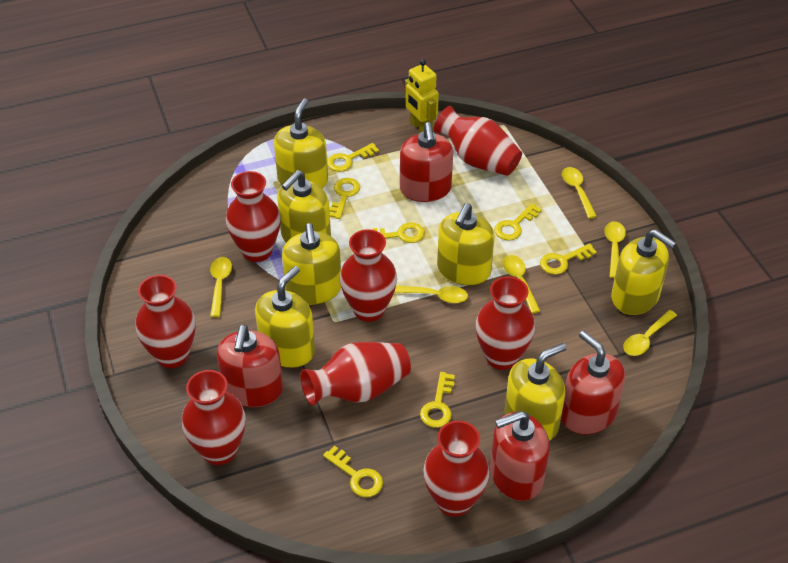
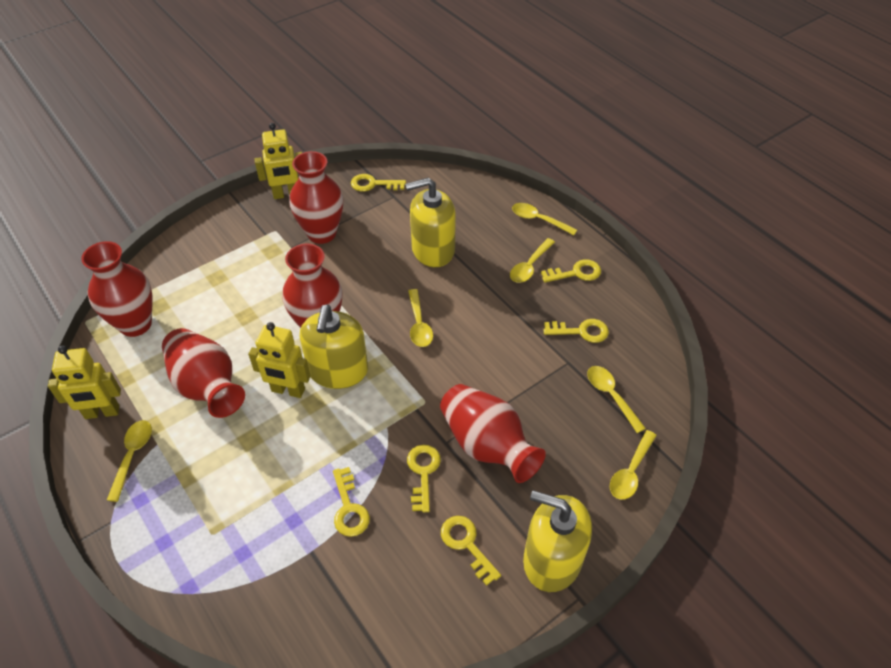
red soap dispenser: 4 -> 0
red vase: 8 -> 5
yellow key: 7 -> 6
yellow robot: 1 -> 3
yellow soap dispenser: 7 -> 3

